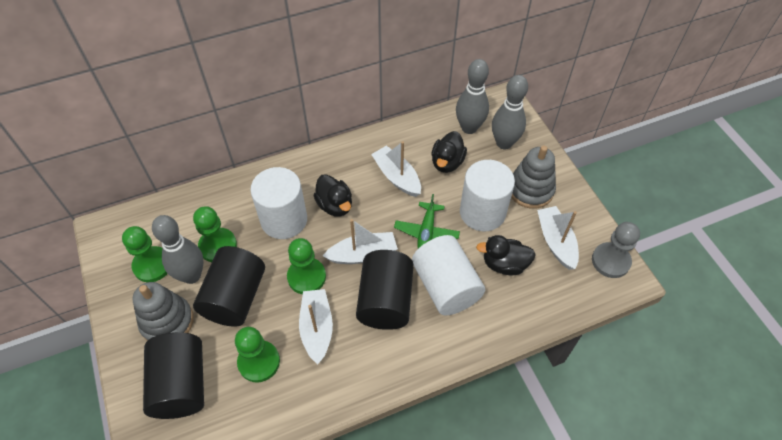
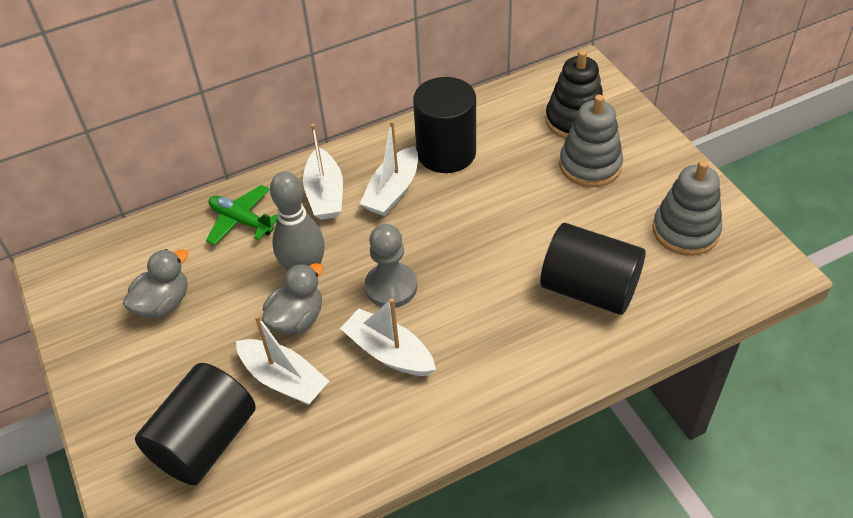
black duck: 3 -> 0
black stacking toy: 0 -> 1
green pawn: 4 -> 0
grey bowling pin: 3 -> 1
grey duck: 0 -> 2
white cylinder: 3 -> 0

